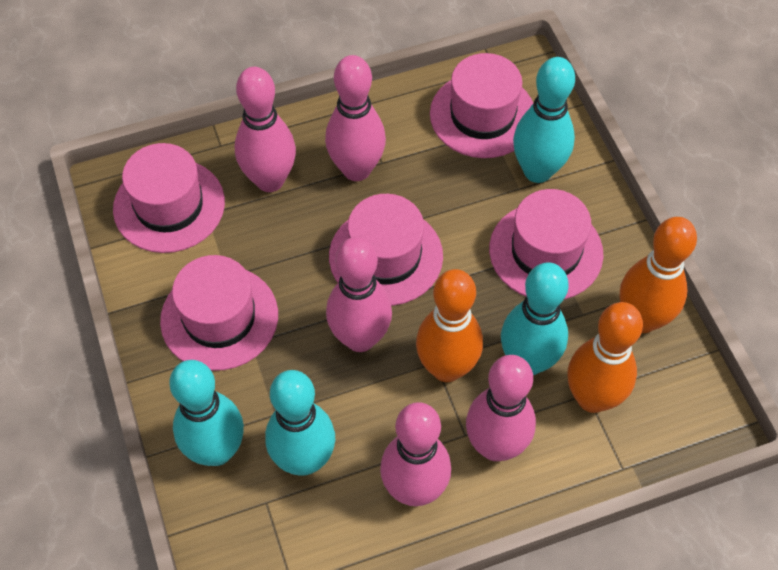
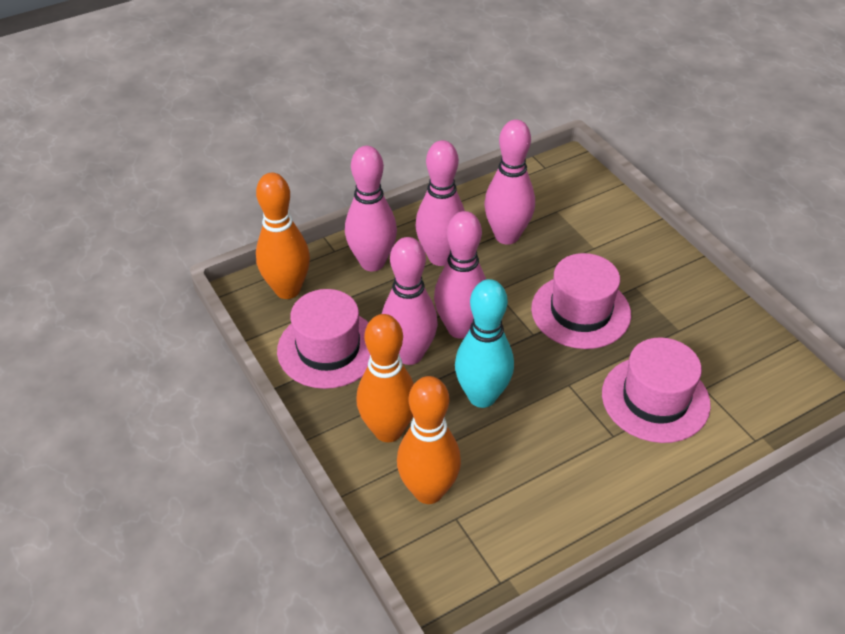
pink hat: 5 -> 3
turquoise bowling pin: 4 -> 1

